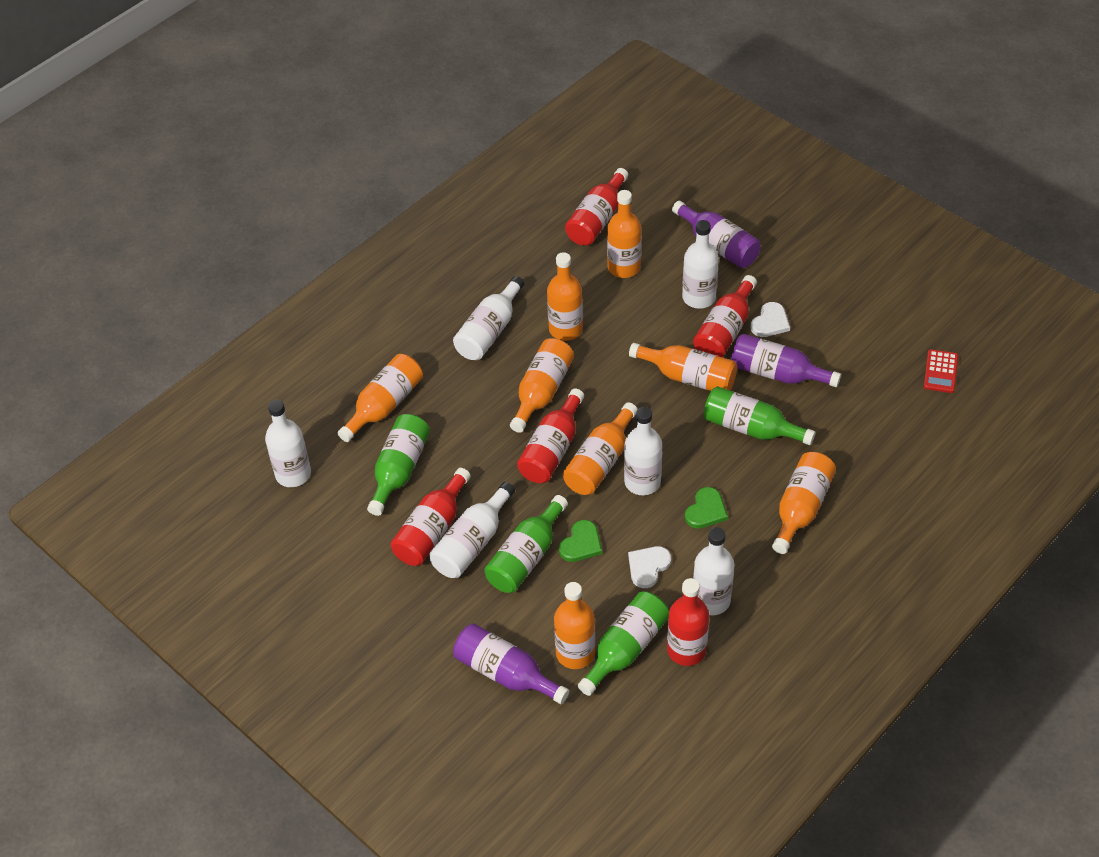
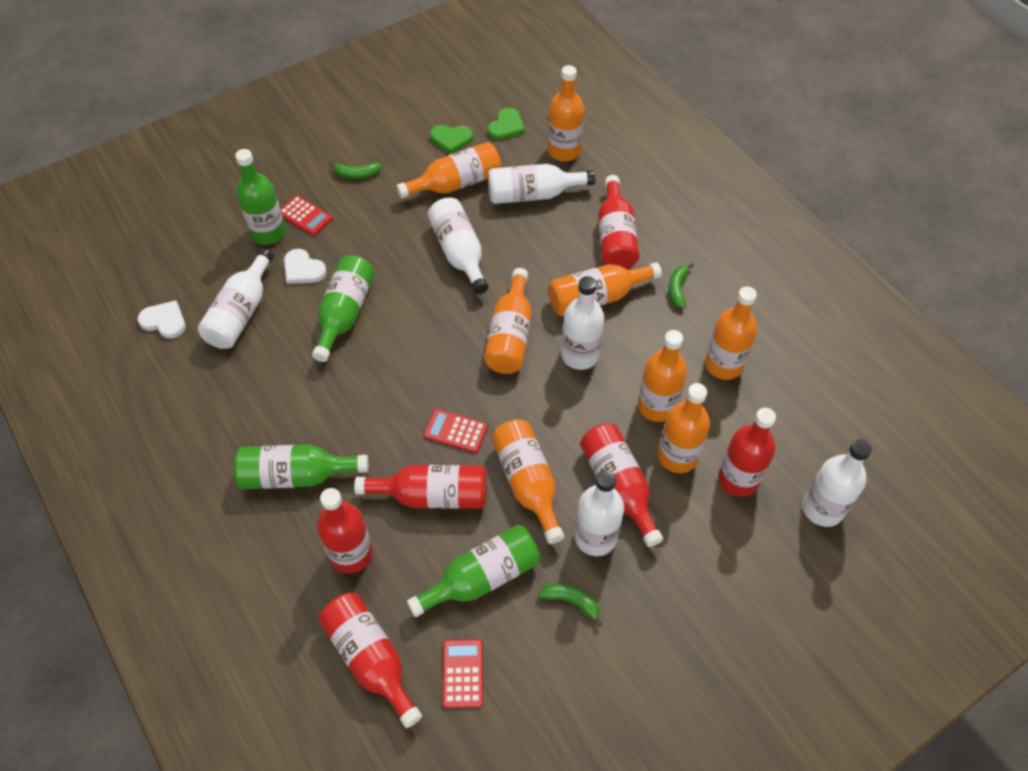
green banana: 0 -> 3
purple bottle: 3 -> 0
red bottle: 5 -> 6
red calculator: 1 -> 3

